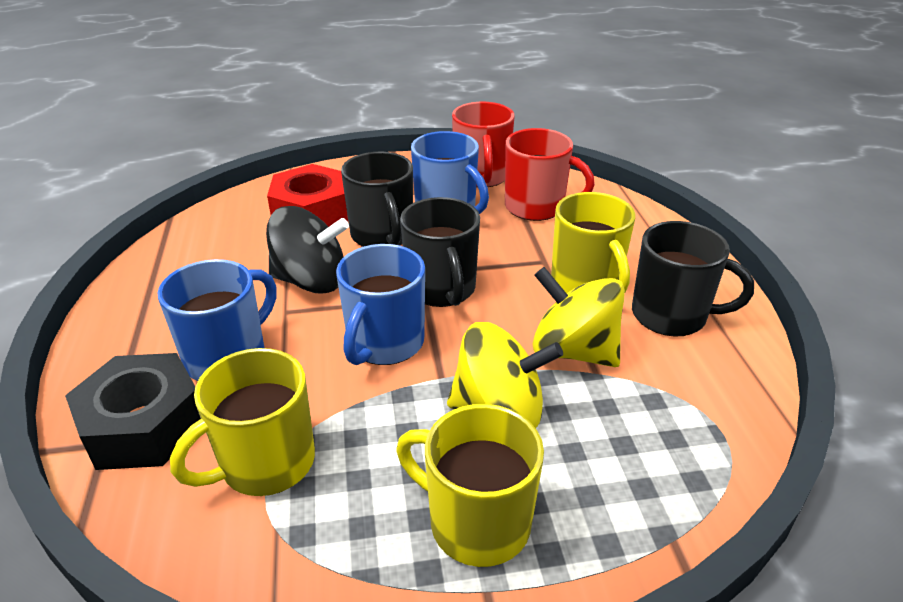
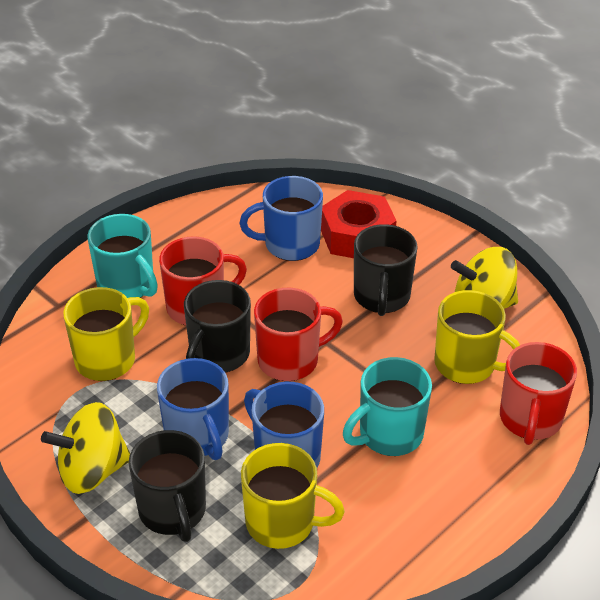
black nut: 1 -> 0
black spinning top: 1 -> 0
red mug: 2 -> 3
turquoise mug: 0 -> 2

